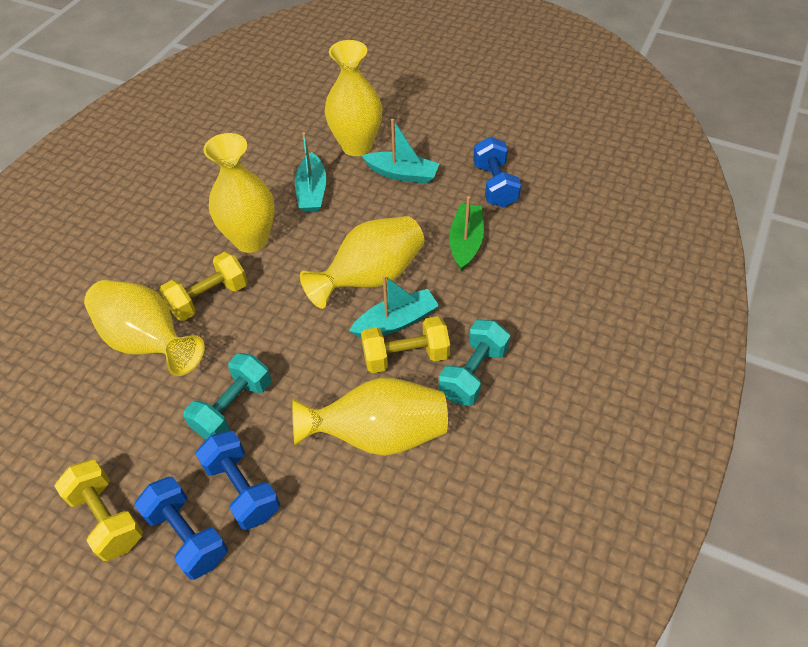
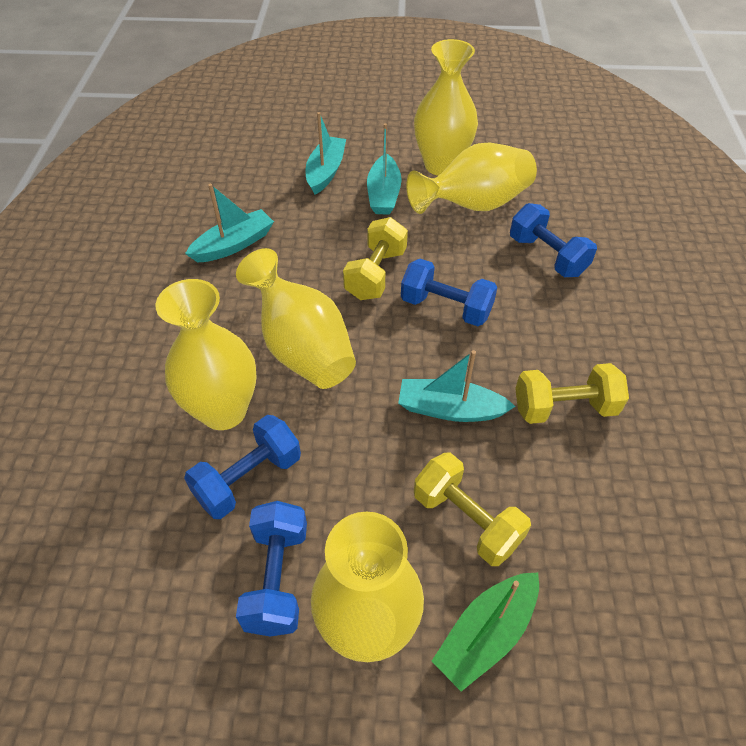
blue dumbbell: 3 -> 4
turquoise boat: 3 -> 4
turquoise dumbbell: 2 -> 0

